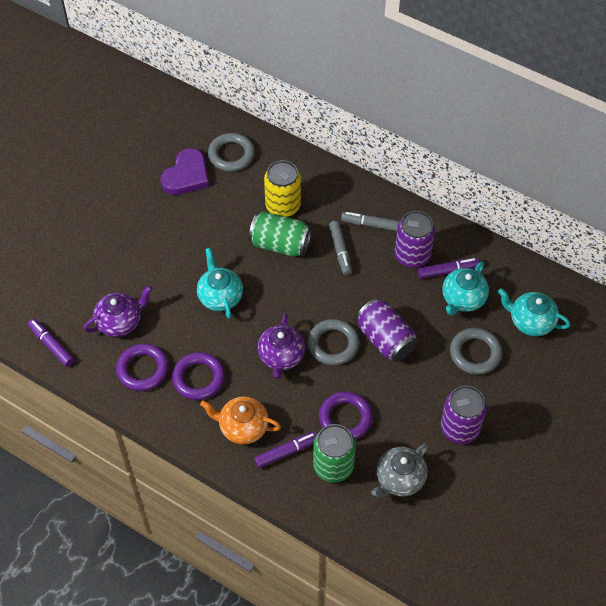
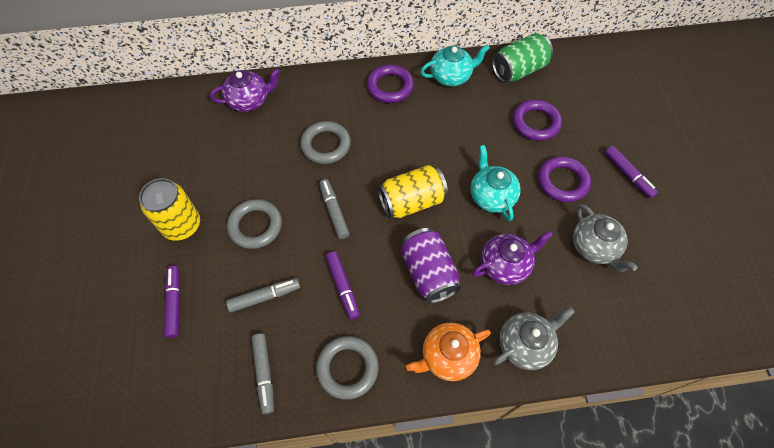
green can: 2 -> 1
grey marker: 2 -> 3
grey teapot: 1 -> 2
purple can: 3 -> 1
purple heart: 1 -> 0
turquoise teapot: 3 -> 2
yellow can: 1 -> 2

